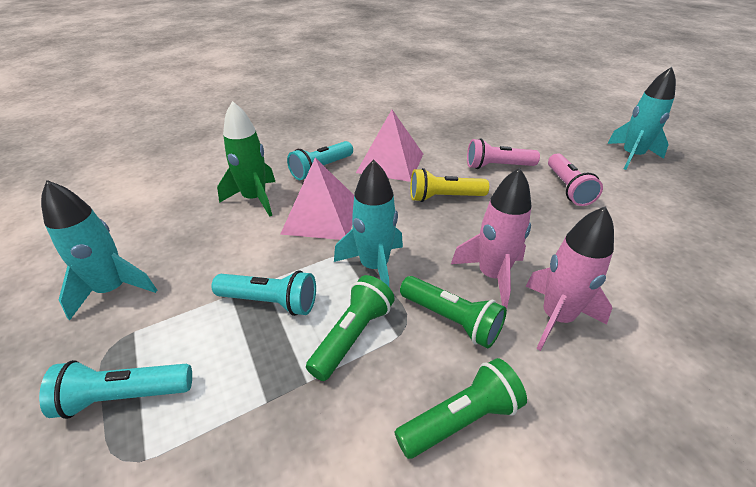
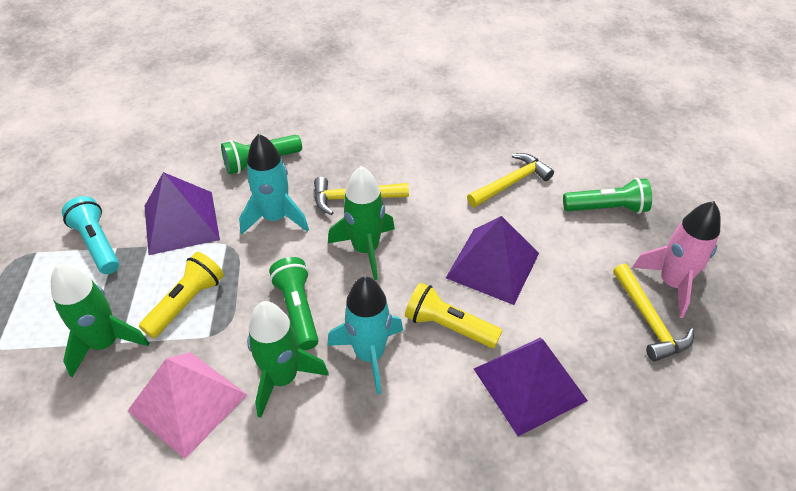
green rocket: 1 -> 3
pink flashlight: 2 -> 0
pink pyramid: 2 -> 1
pink rocket: 2 -> 1
purple pyramid: 0 -> 3
turquoise flashlight: 3 -> 1
turquoise rocket: 3 -> 2
yellow flashlight: 1 -> 2
yellow hammer: 0 -> 3

